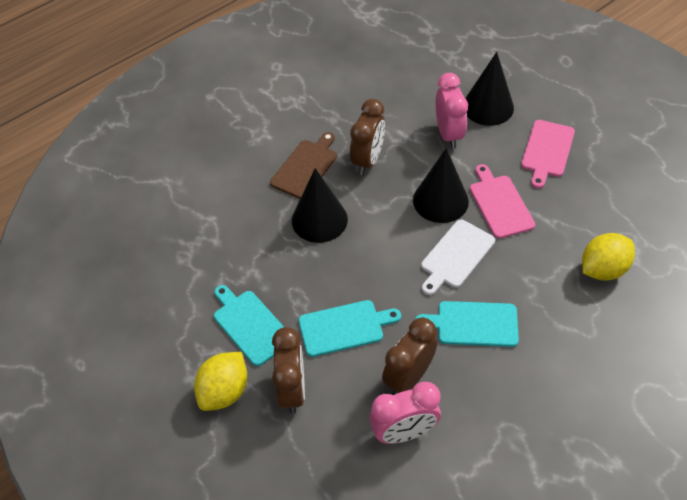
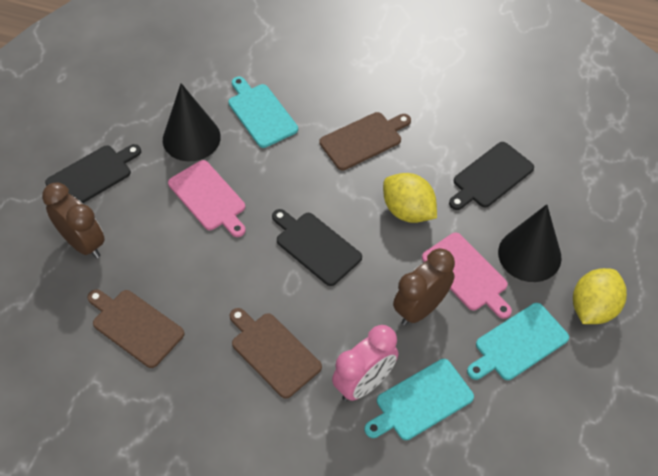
black cone: 3 -> 2
black cutting board: 0 -> 3
brown clock: 3 -> 2
brown cutting board: 1 -> 3
pink clock: 2 -> 1
white cutting board: 1 -> 0

